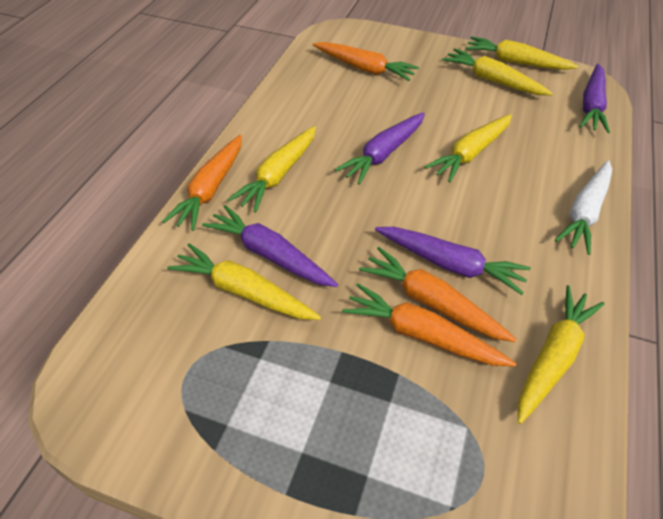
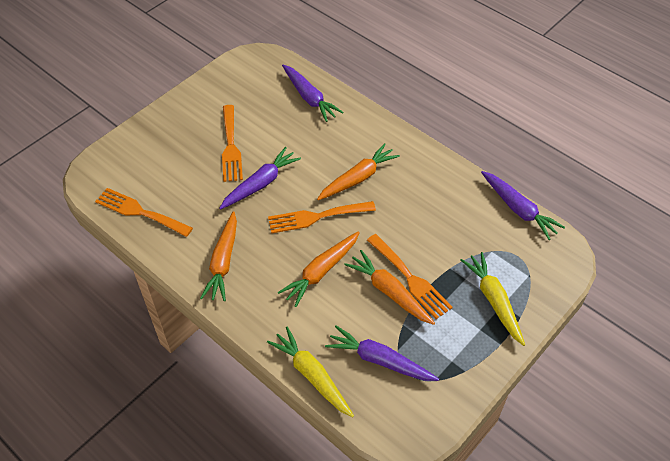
orange fork: 0 -> 4
white carrot: 1 -> 0
yellow carrot: 6 -> 2

